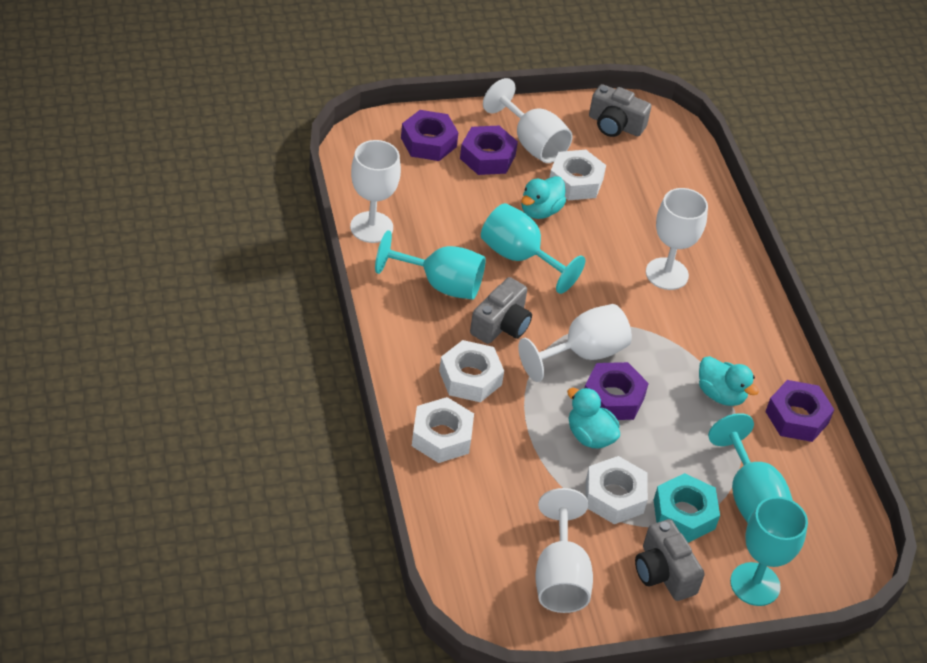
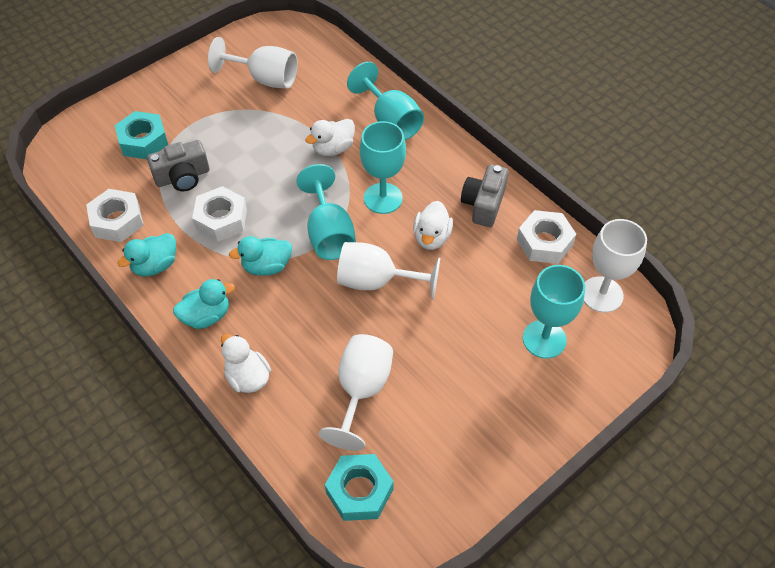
grey camera: 3 -> 2
purple nut: 4 -> 0
turquoise nut: 1 -> 2
white duck: 0 -> 3
white goblet: 5 -> 4
white nut: 4 -> 3

